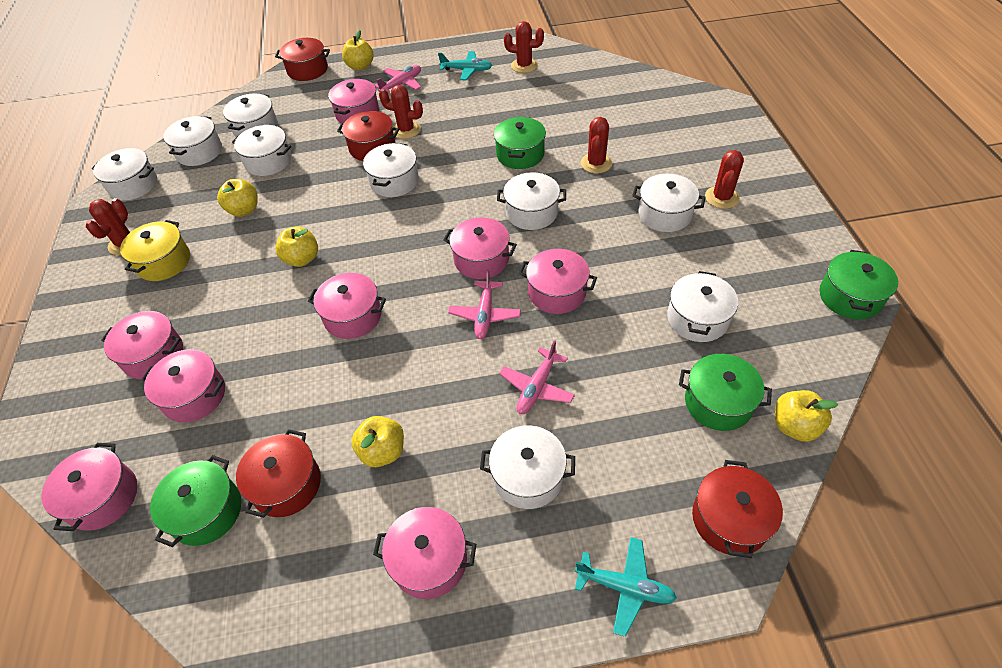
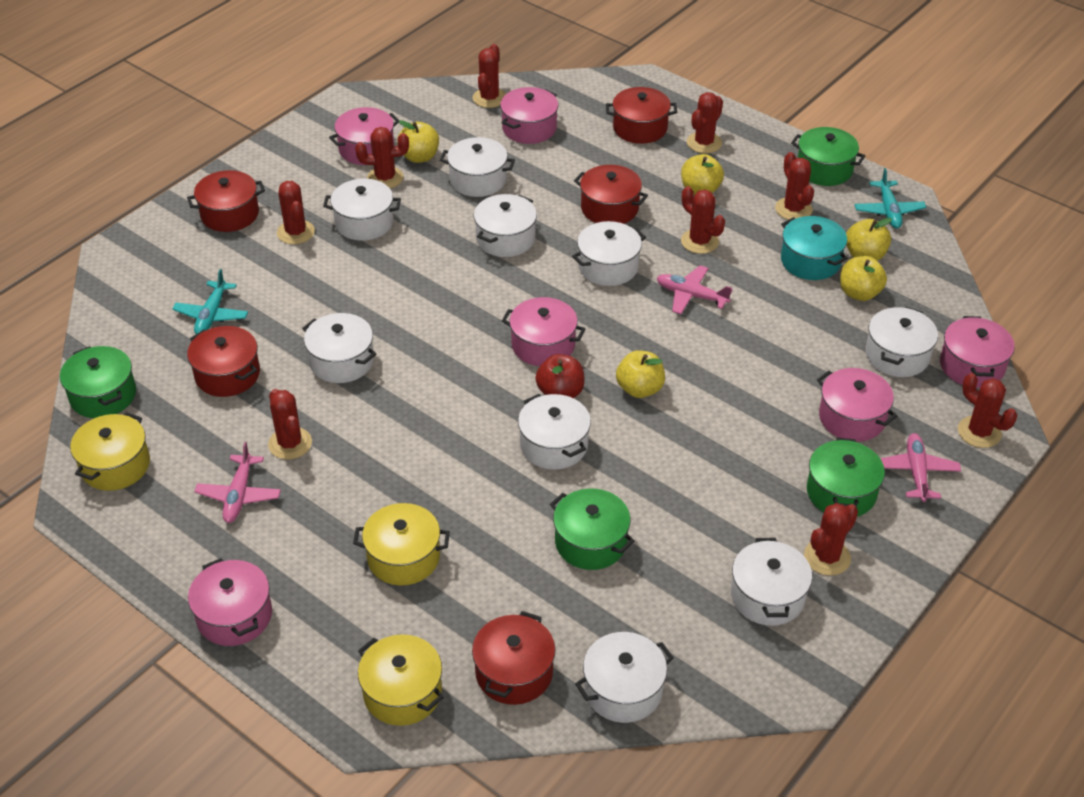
pink pot: 8 -> 6
red apple: 0 -> 1
red cactus: 5 -> 9
red pot: 4 -> 5
turquoise pot: 0 -> 1
yellow pot: 1 -> 3

